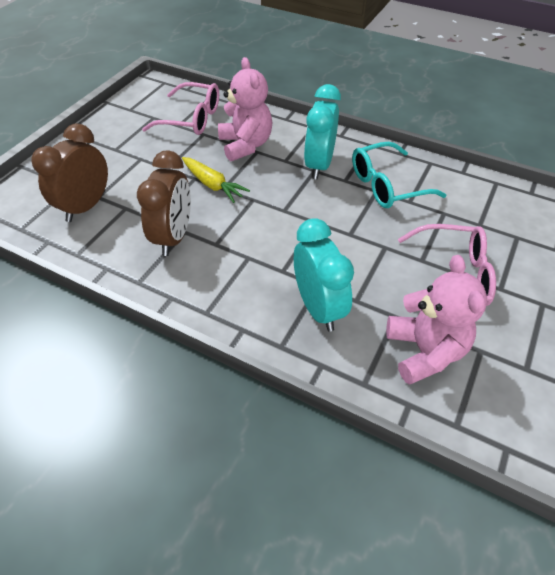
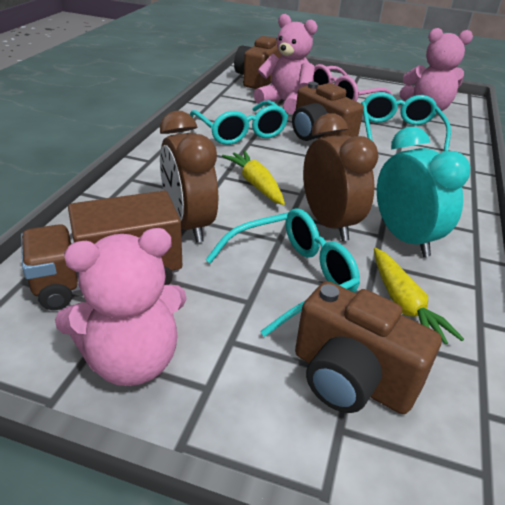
brown camera: 0 -> 3
brown truck: 0 -> 1
pink glasses: 2 -> 1
pink teddy bear: 2 -> 3
turquoise clock: 2 -> 1
turquoise glasses: 1 -> 3
yellow carrot: 1 -> 2

